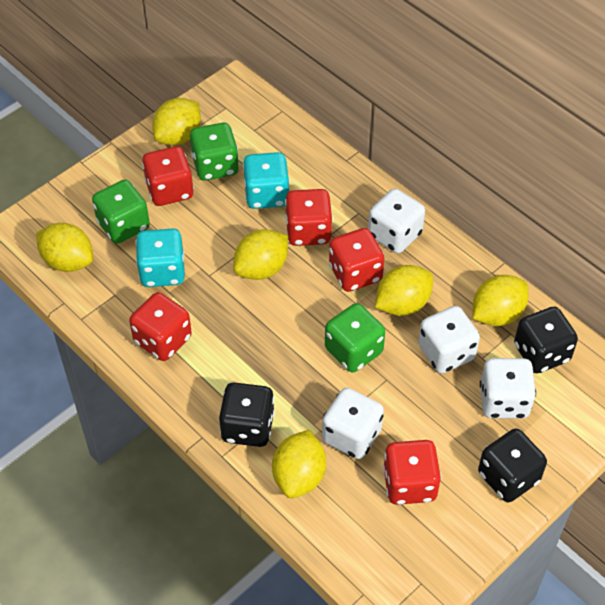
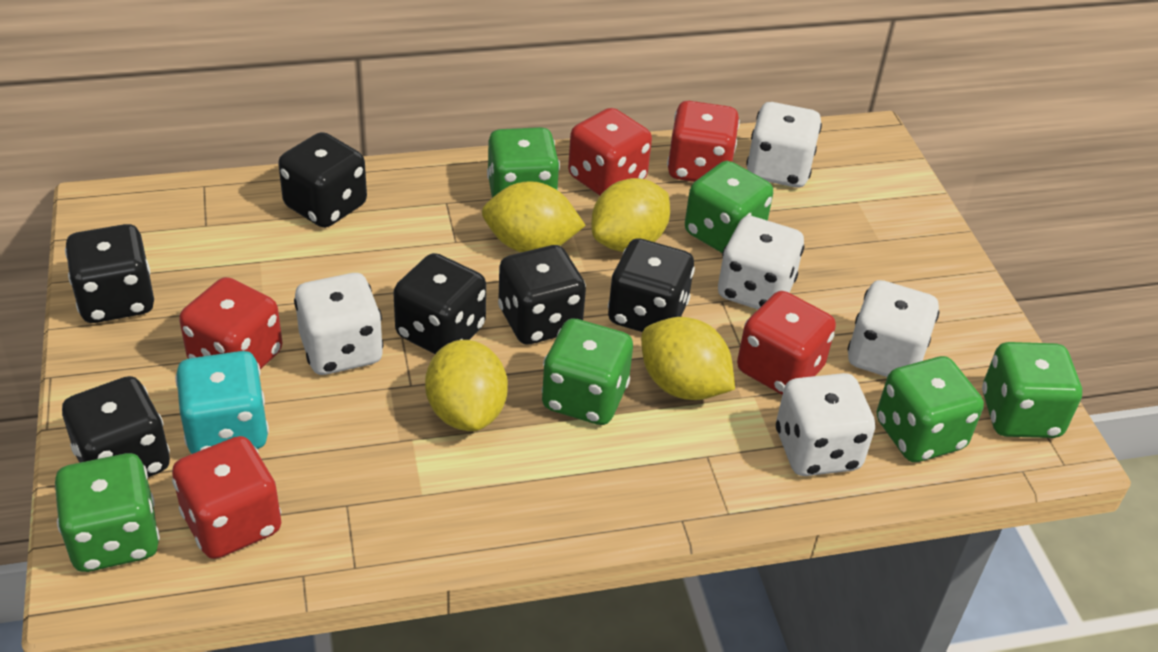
black dice: 3 -> 6
green dice: 3 -> 6
turquoise dice: 2 -> 1
white dice: 4 -> 5
yellow lemon: 6 -> 4

